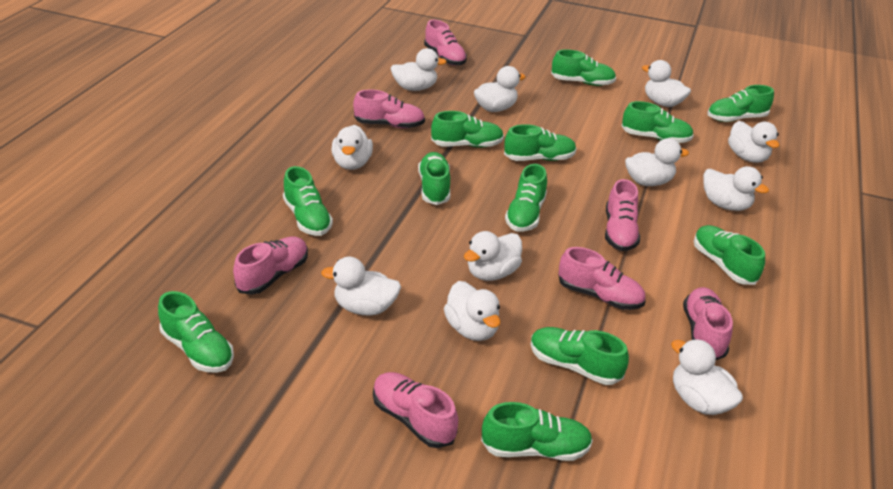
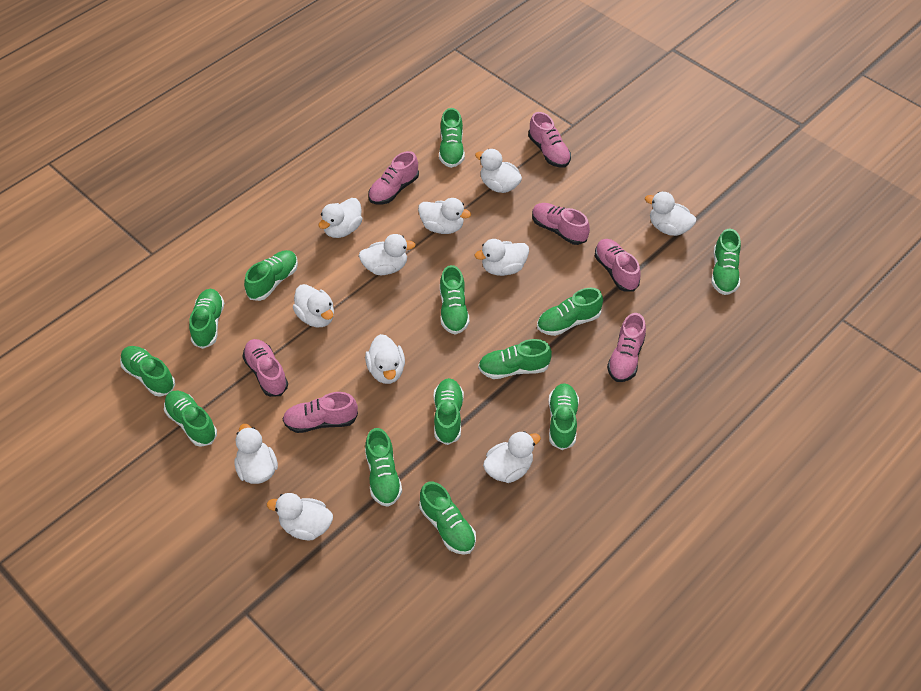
green shoe: 12 -> 13

